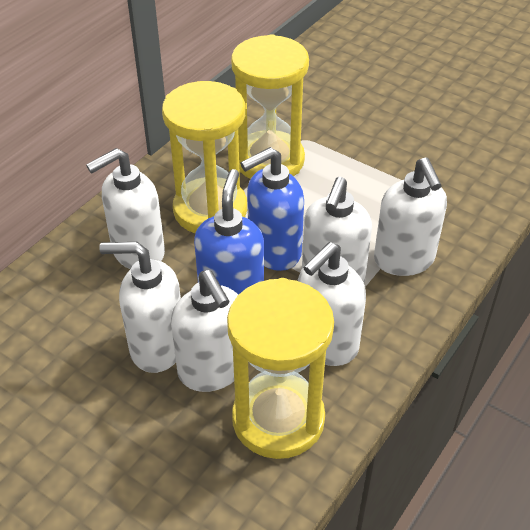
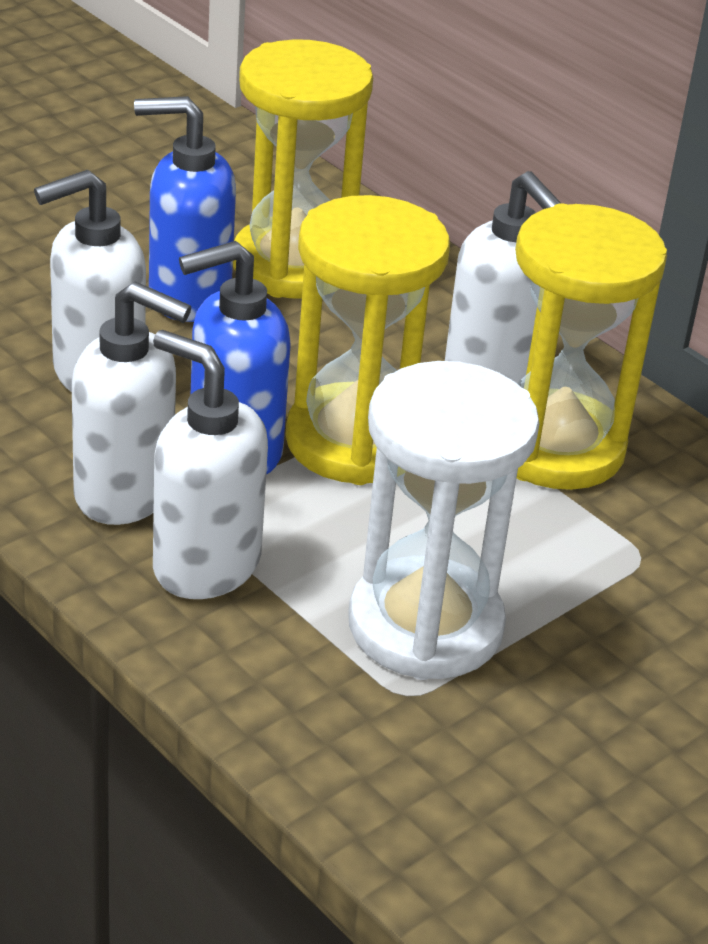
white hourglass: 0 -> 1
white soap dispenser: 6 -> 4

